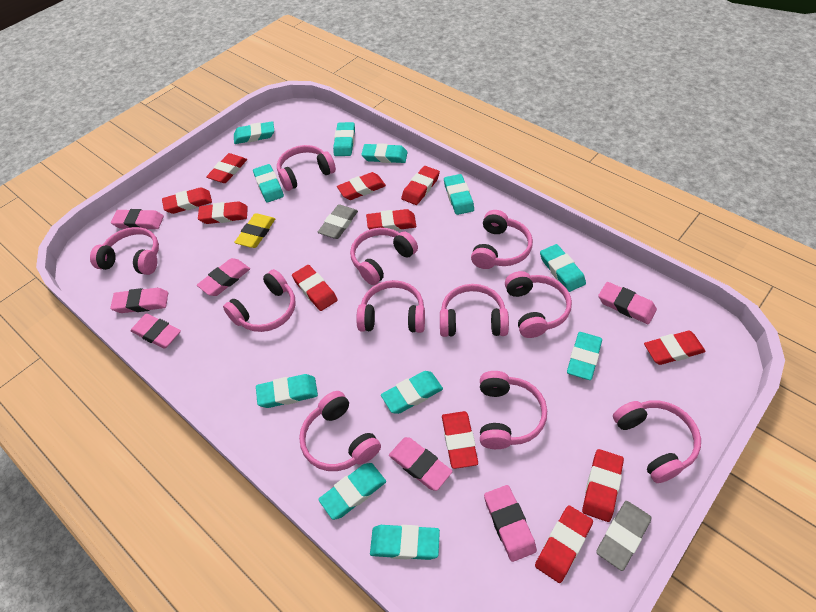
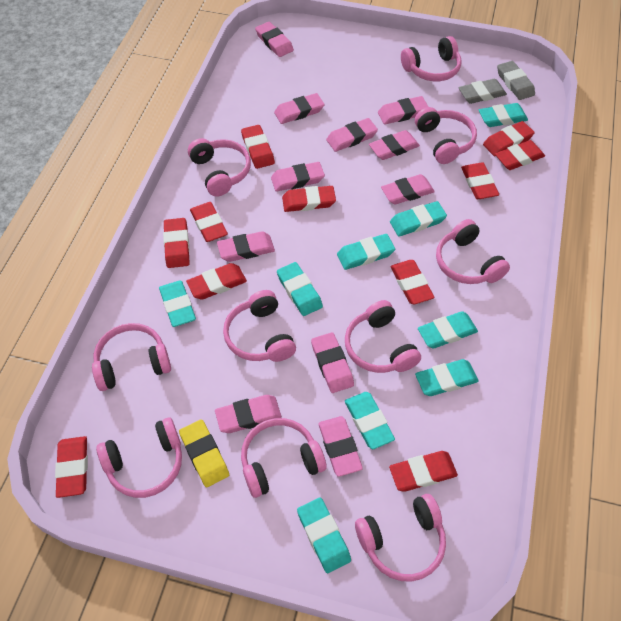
pink eraser: 7 -> 11
pink headphones: 11 -> 10
turquoise eraser: 11 -> 9

